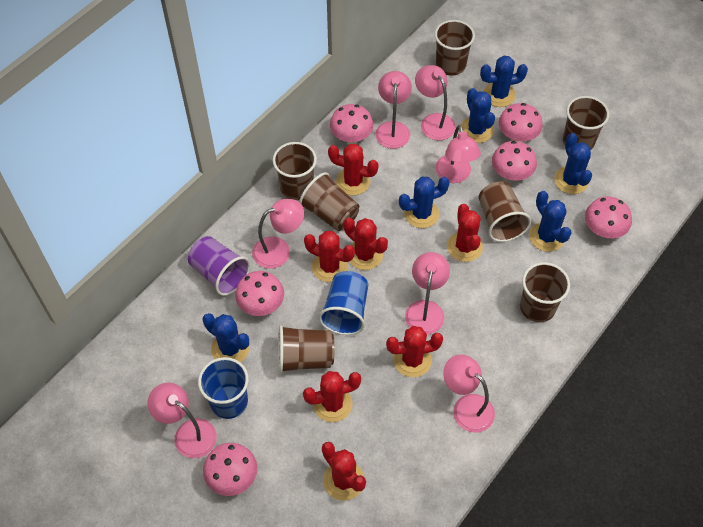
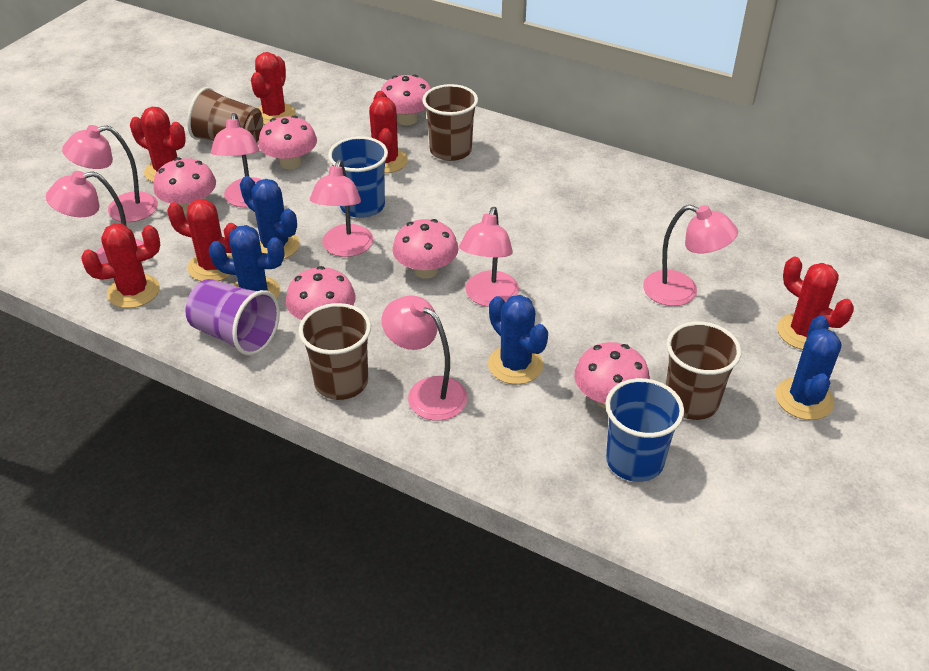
blue cactus: 6 -> 4
brown cup: 7 -> 4
red cactus: 7 -> 6

